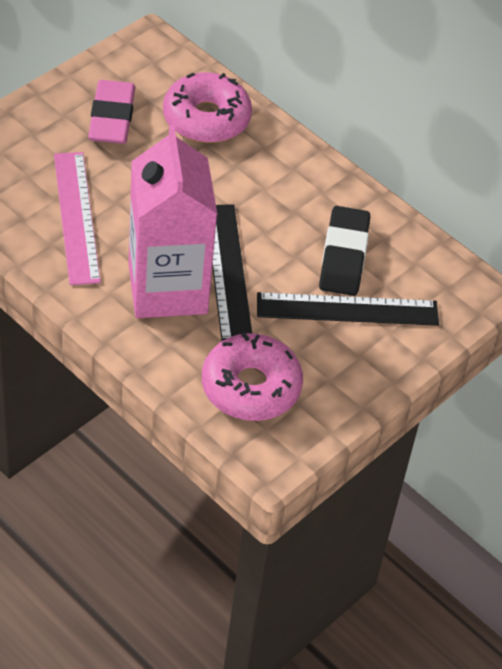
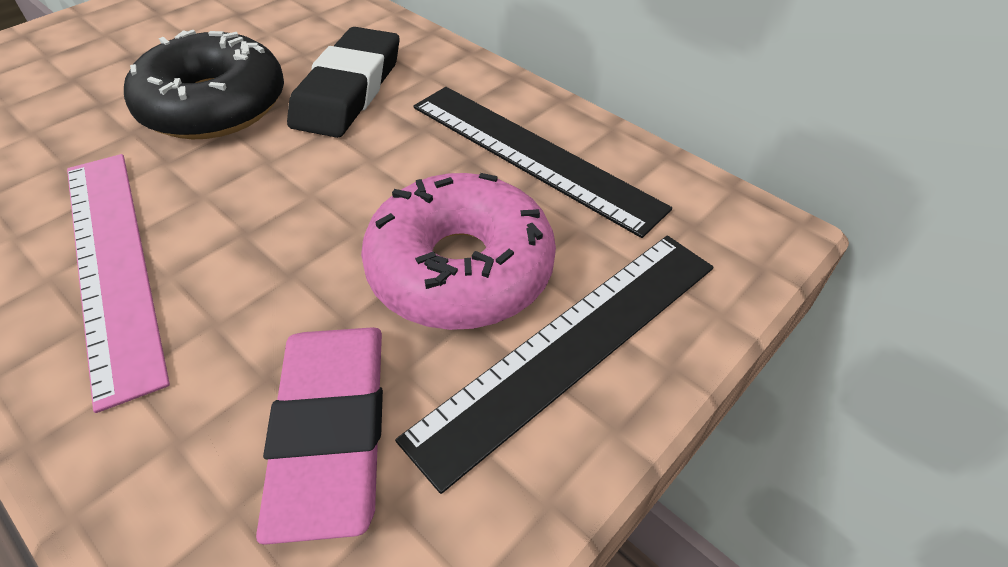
black donut: 0 -> 1
pink carton: 1 -> 0
pink donut: 2 -> 1

